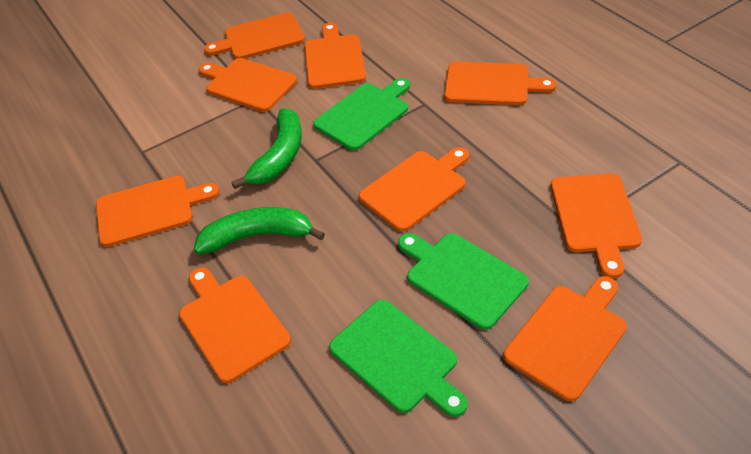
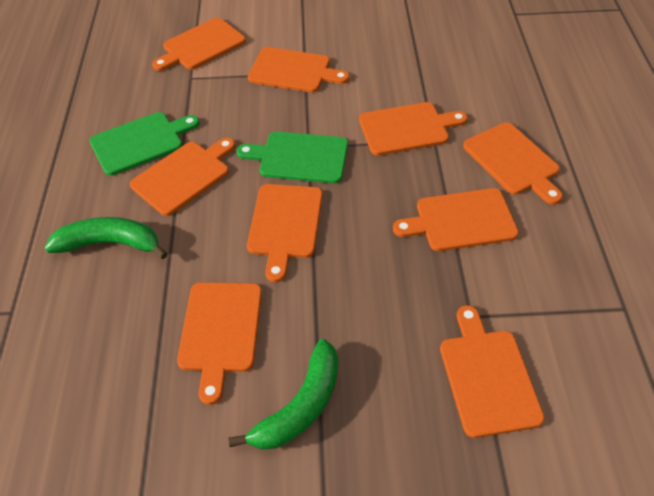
green cutting board: 3 -> 2

